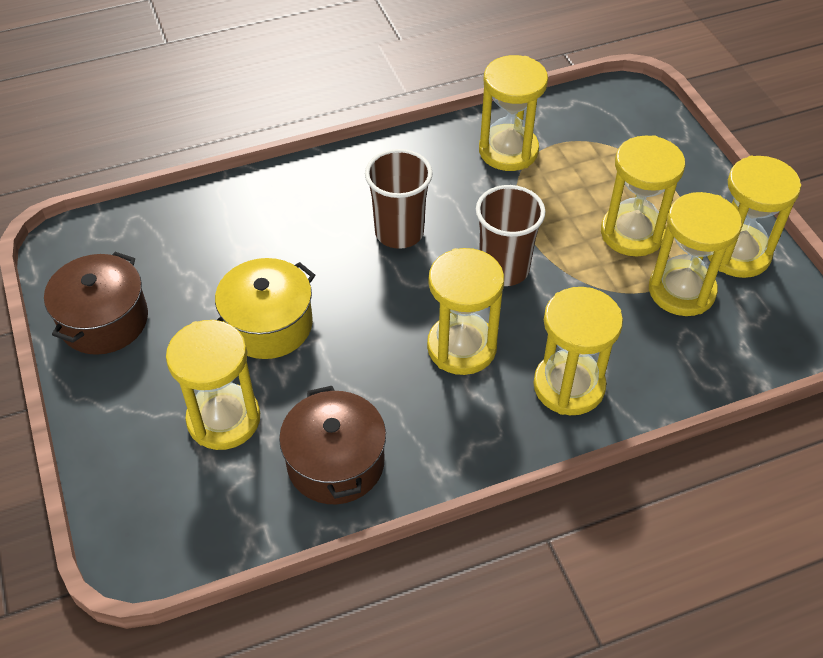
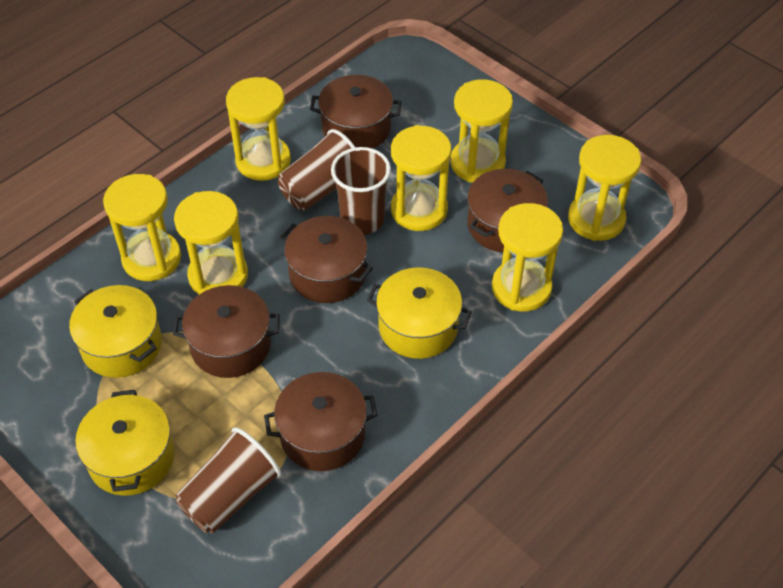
brown cup: 2 -> 3
brown pot: 2 -> 5
yellow pot: 1 -> 3

